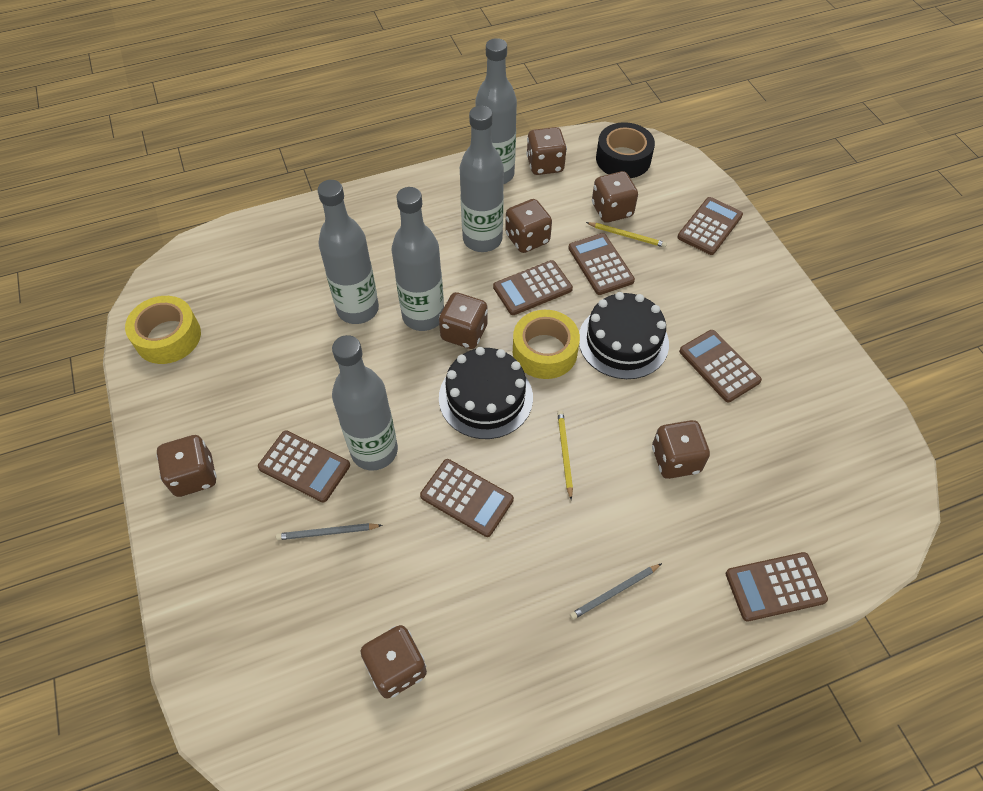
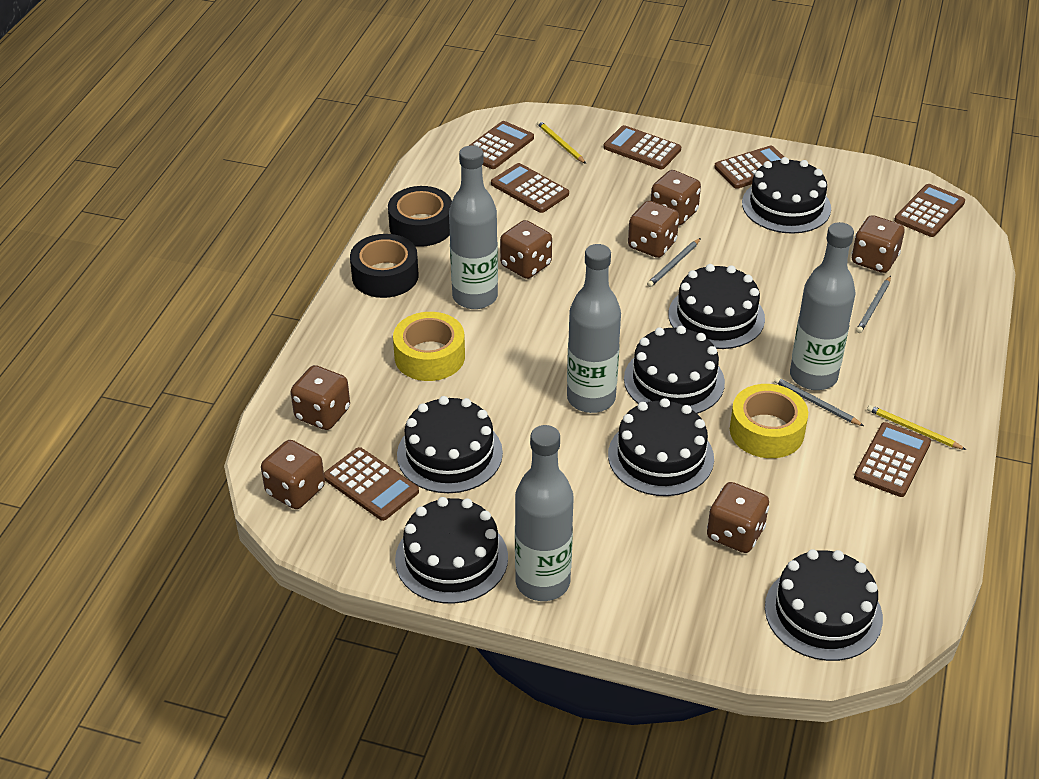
black cake: 2 -> 7
black tape: 1 -> 2
grey bottle: 5 -> 4
grey pencil: 2 -> 3

